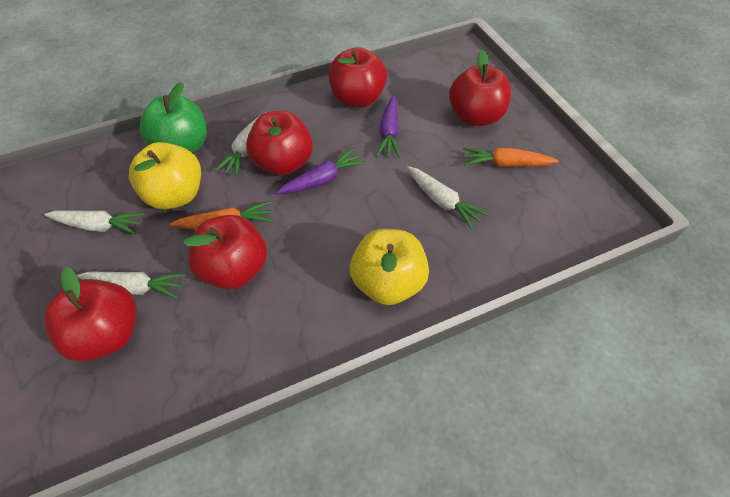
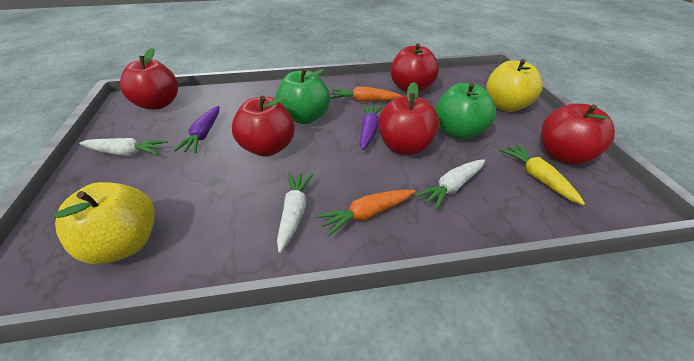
green apple: 1 -> 2
white carrot: 4 -> 3
yellow carrot: 0 -> 1

